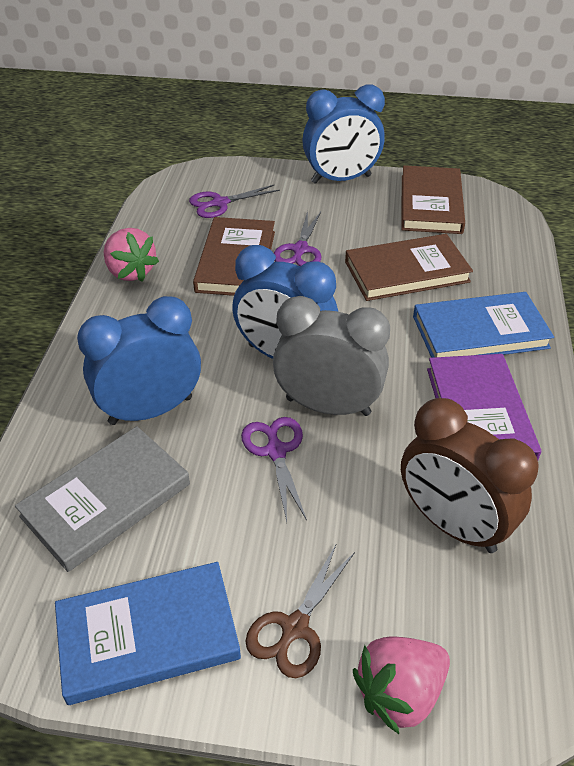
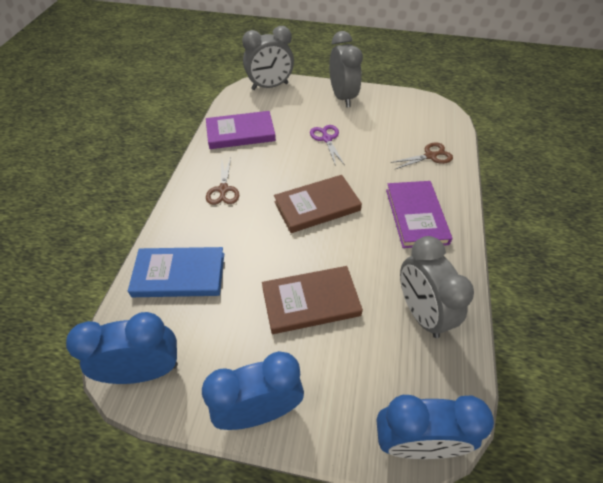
blue book: 2 -> 1
brown book: 3 -> 2
brown clock: 1 -> 0
brown scissors: 1 -> 2
grey book: 1 -> 0
grey clock: 1 -> 3
pink strawberry: 2 -> 0
purple book: 1 -> 2
purple scissors: 3 -> 1

